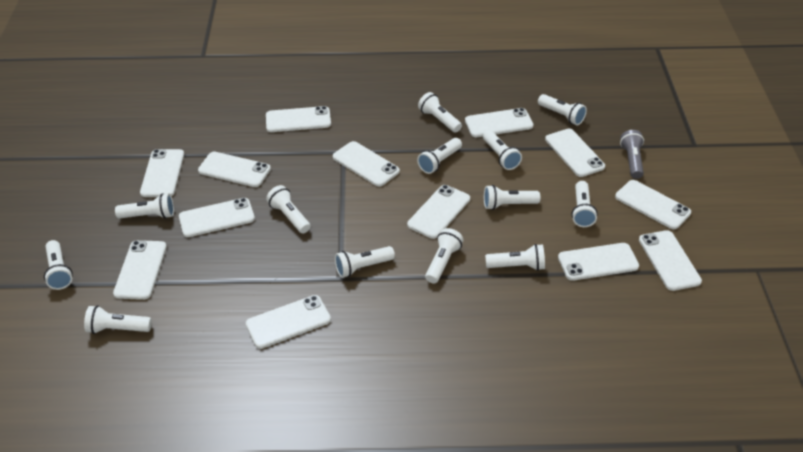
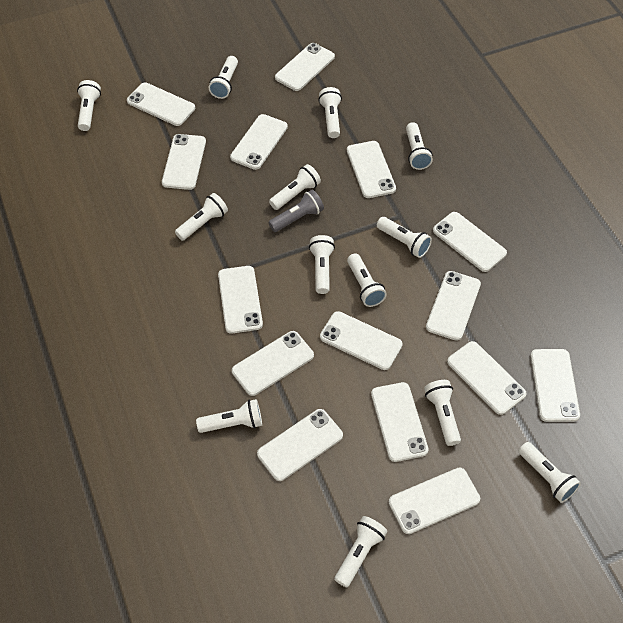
white phone: 13 -> 15

